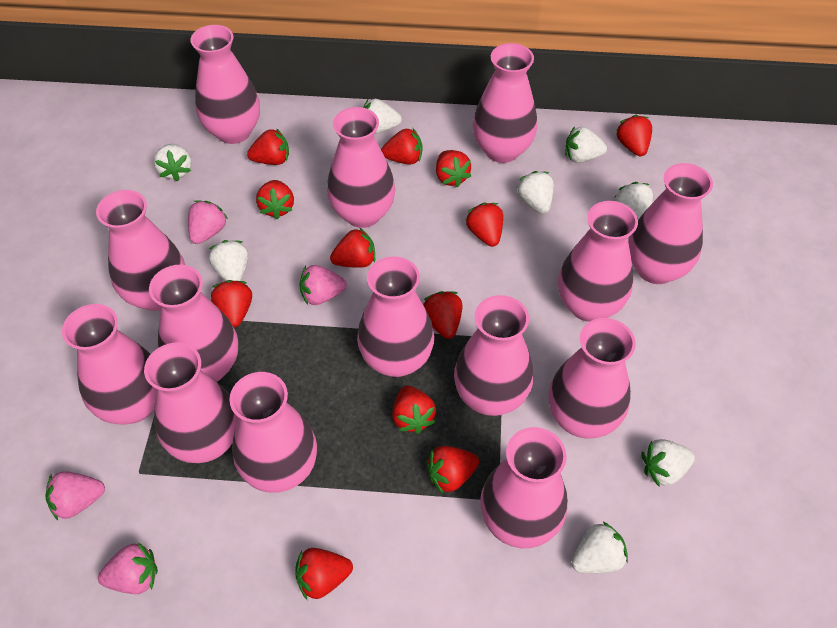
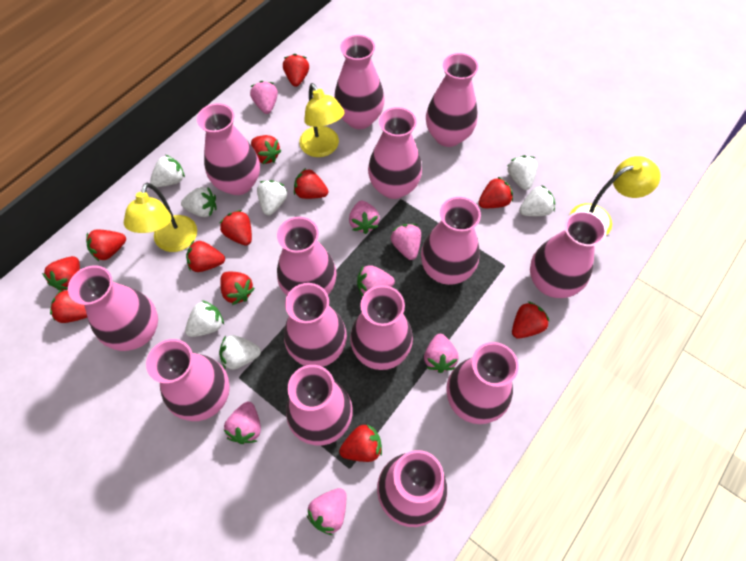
pink strawberry: 4 -> 7
white strawberry: 8 -> 7
yellow lamp: 0 -> 3

